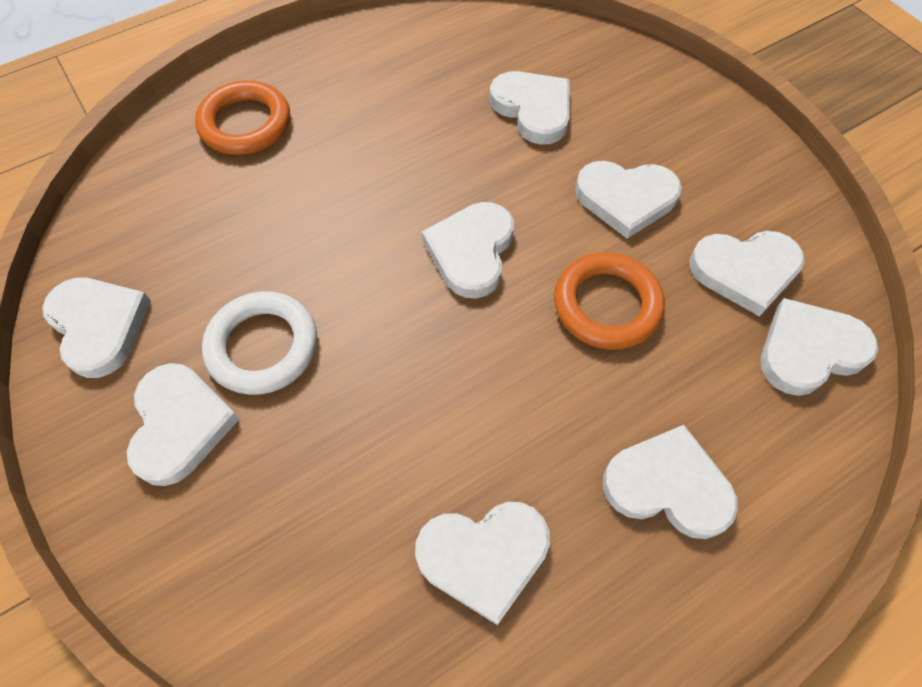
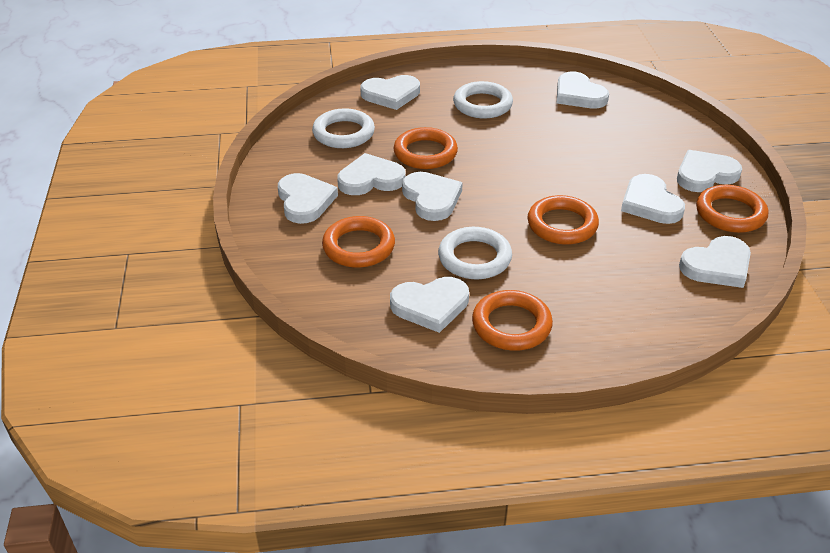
orange ring: 2 -> 5
white ring: 1 -> 3

